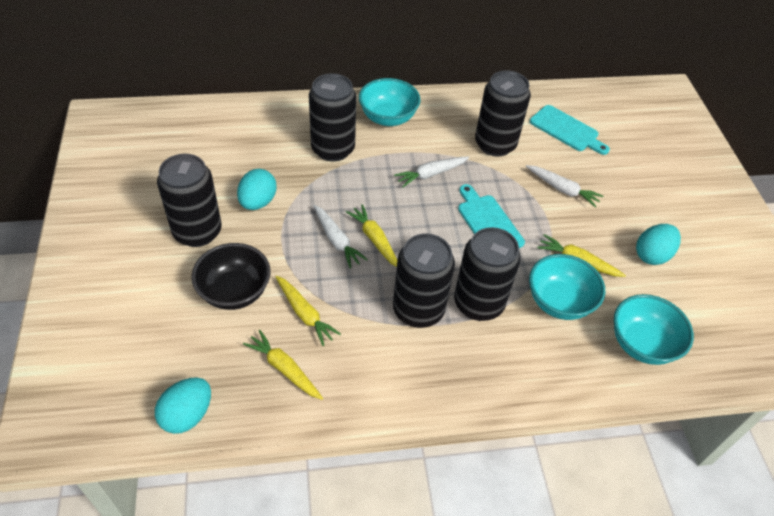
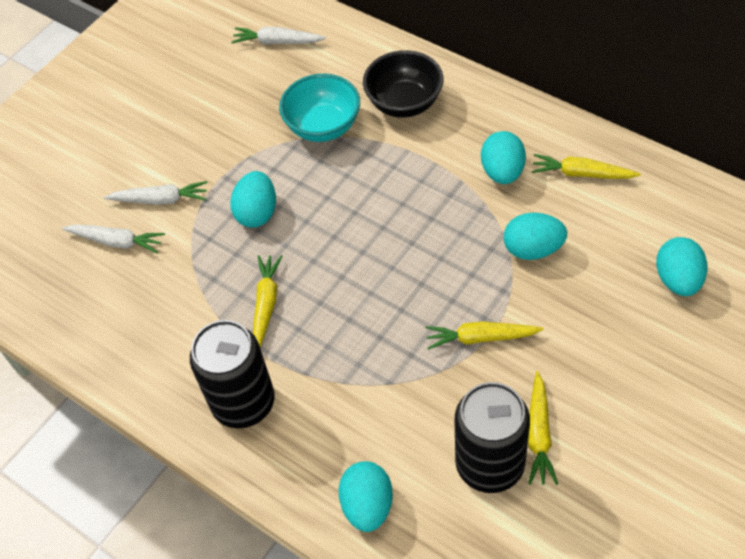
black can: 5 -> 2
turquoise bowl: 3 -> 1
turquoise cutting board: 2 -> 0
turquoise egg: 3 -> 5

